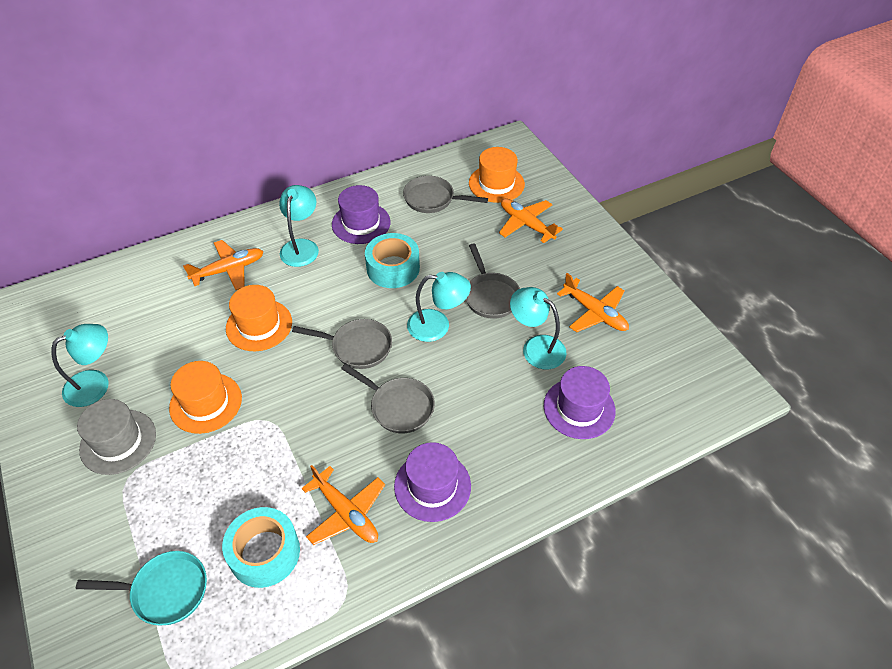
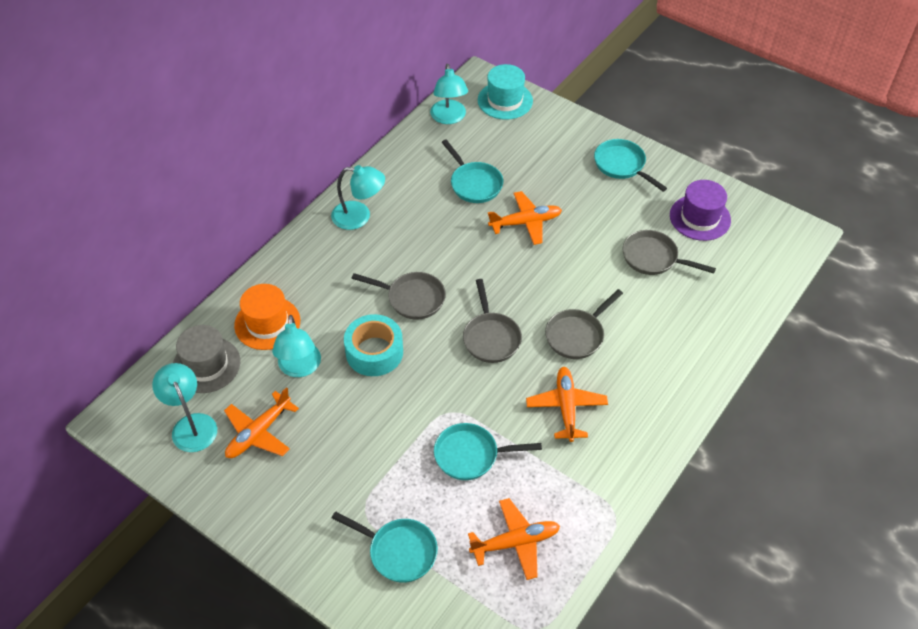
orange hat: 3 -> 1
purple hat: 3 -> 1
turquoise hat: 0 -> 1
turquoise pan: 1 -> 4
turquoise tape: 2 -> 1

